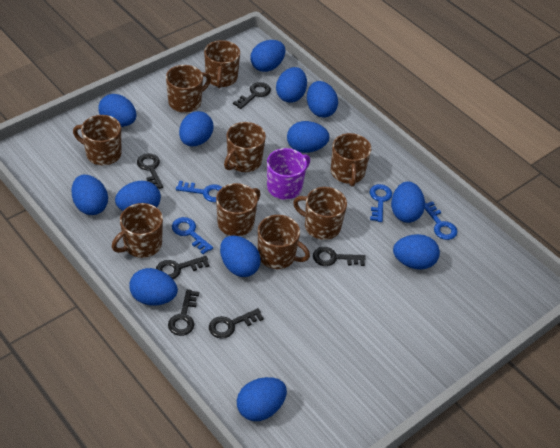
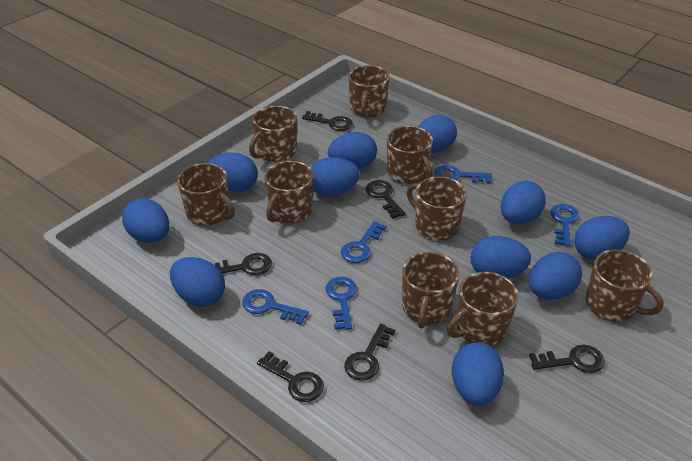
blue egg: 13 -> 11
blue key: 4 -> 5
purple mug: 1 -> 0

